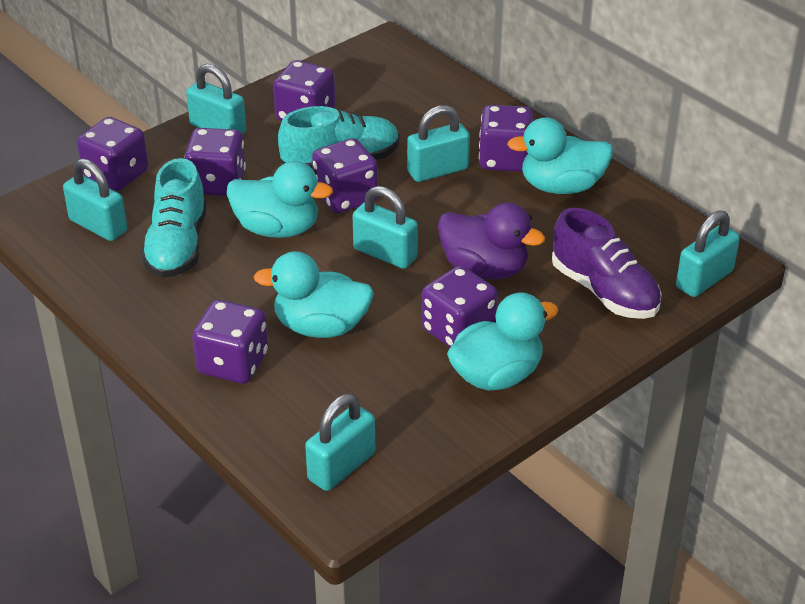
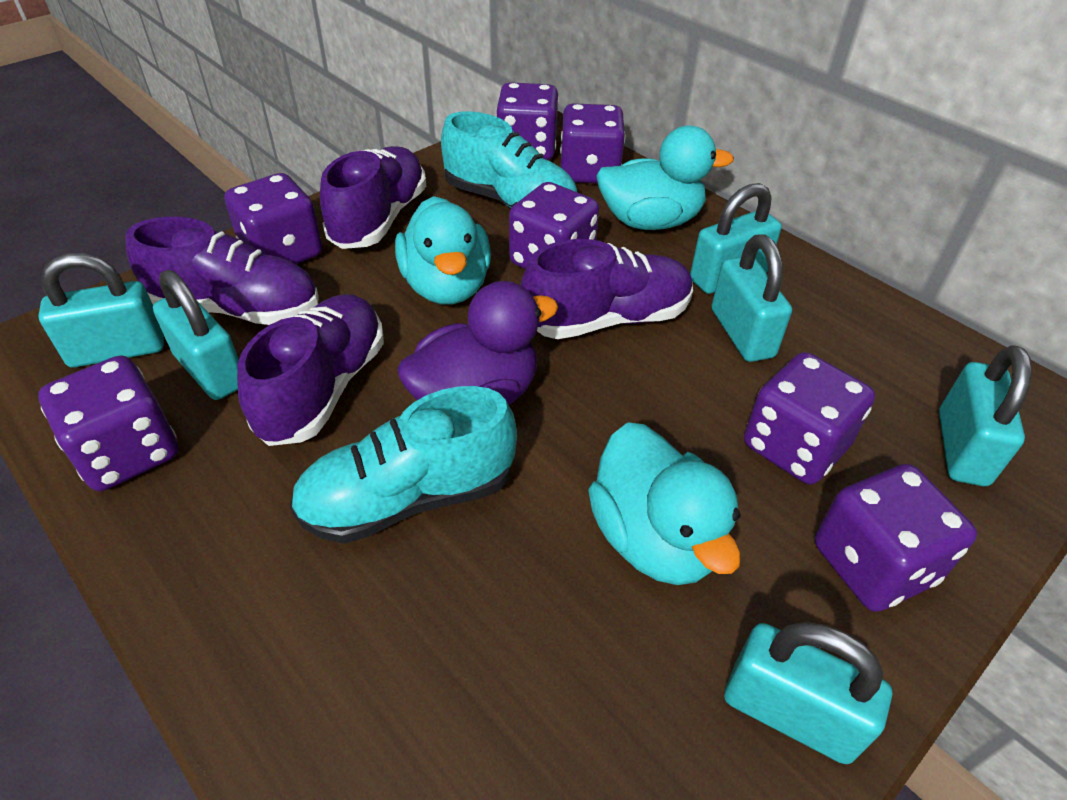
purple shoe: 1 -> 4
turquoise duck: 4 -> 3

